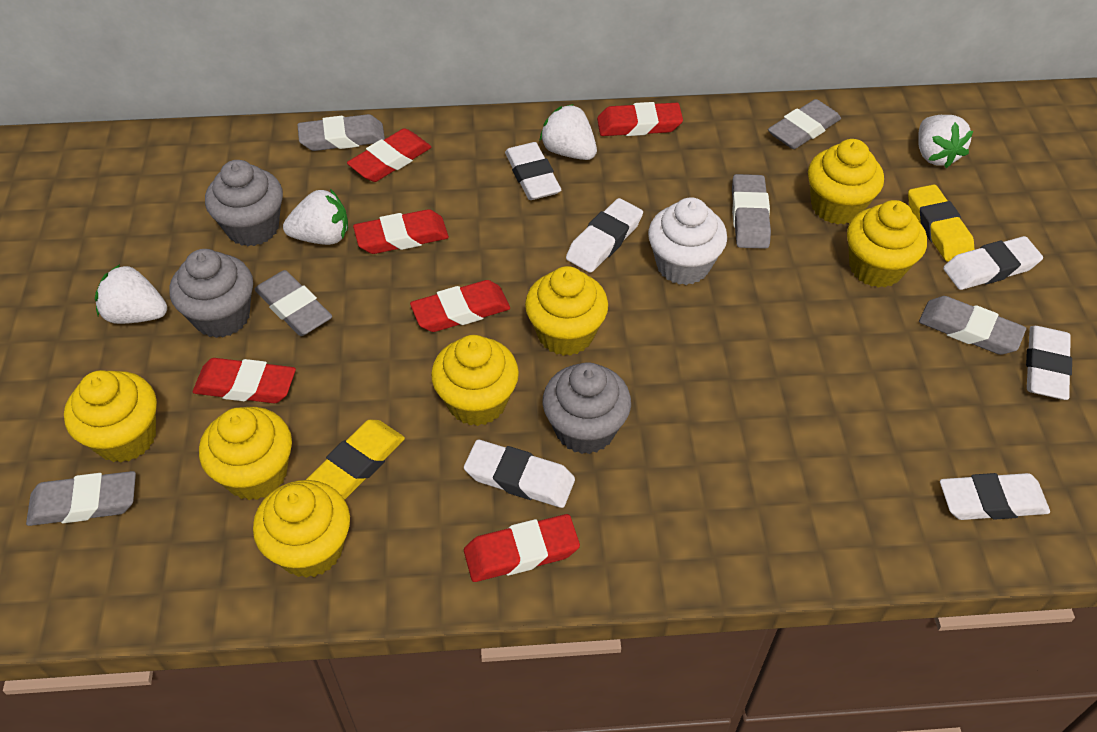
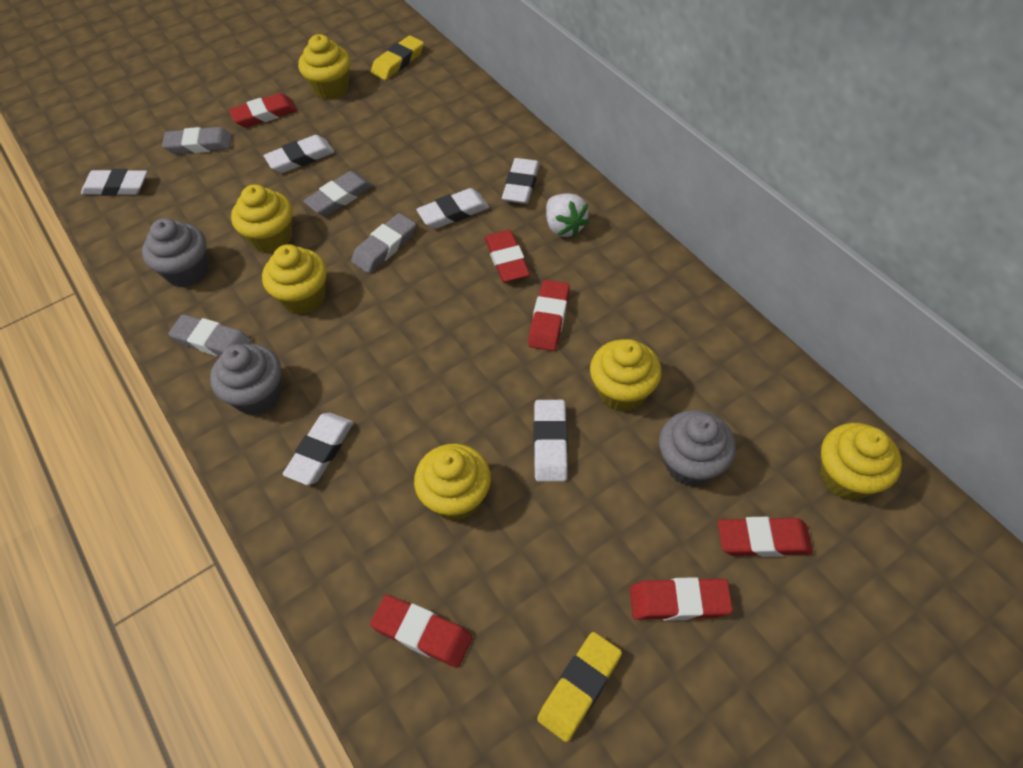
grey eraser: 6 -> 4
white cupcake: 1 -> 0
white strawberry: 4 -> 1
yellow cupcake: 7 -> 6

